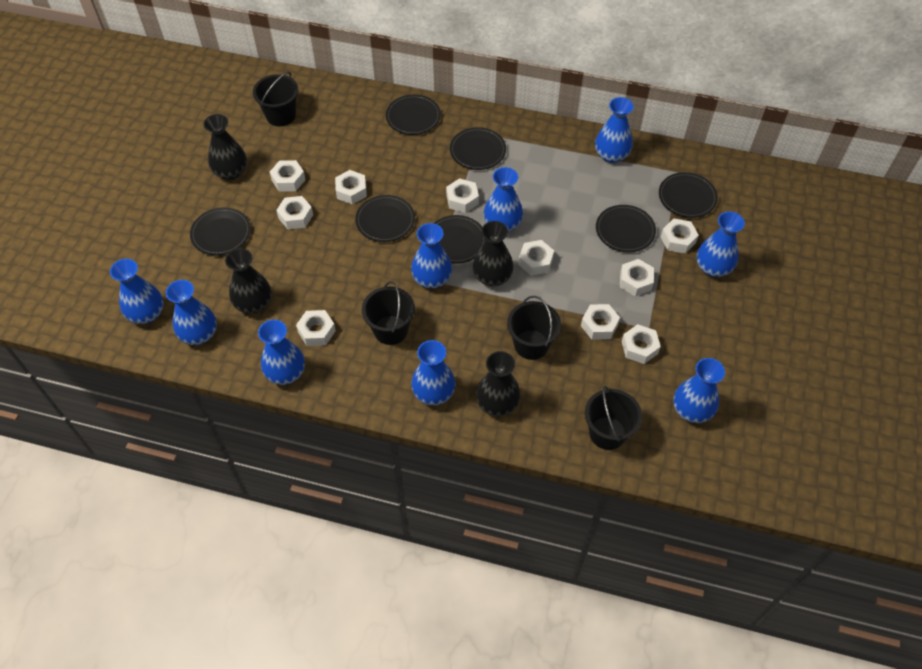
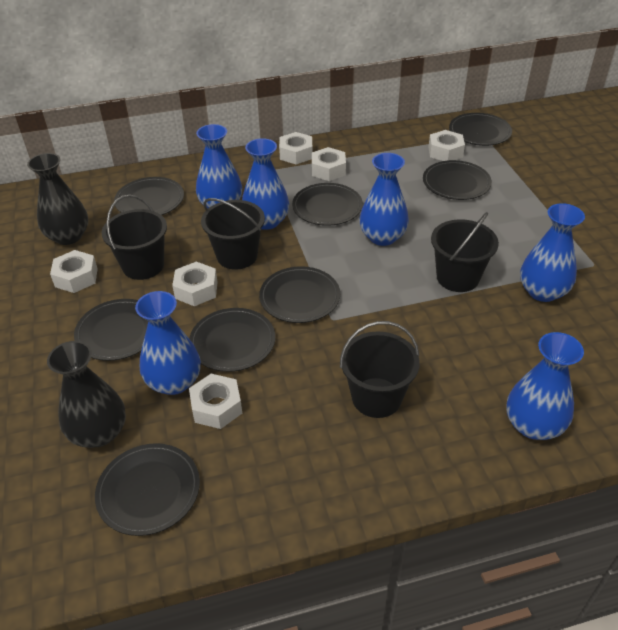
black plate: 7 -> 8
black vase: 4 -> 2
blue vase: 9 -> 6
white nut: 10 -> 6

